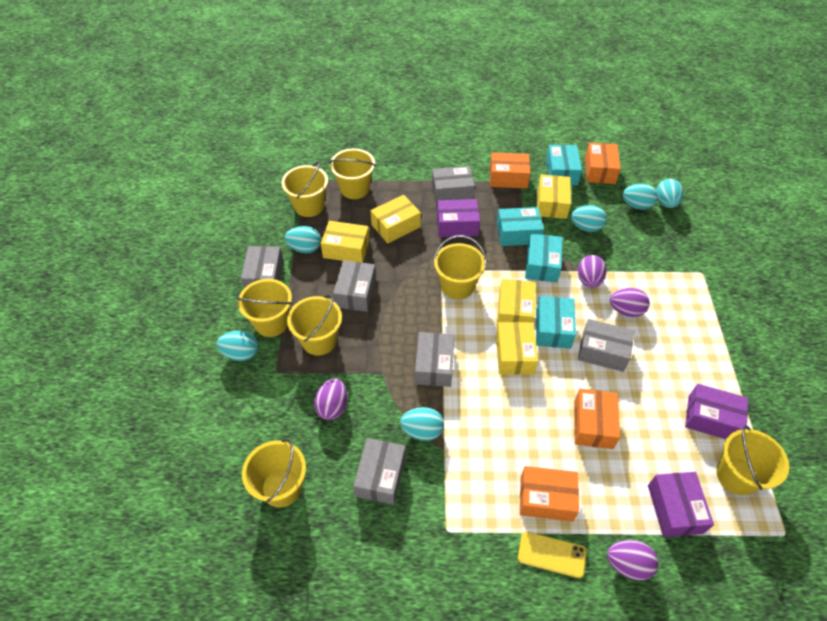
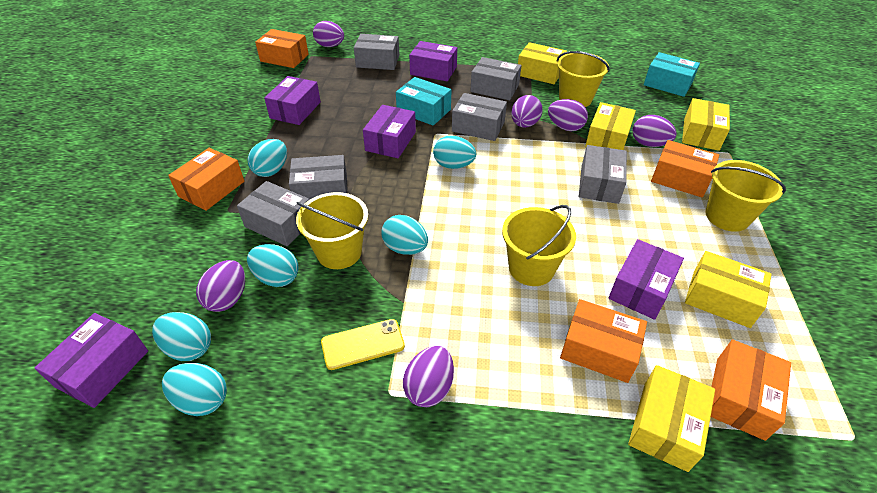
orange box: 4 -> 5
purple box: 3 -> 5
purple egg: 4 -> 6
turquoise box: 4 -> 2
yellow bucket: 7 -> 4

